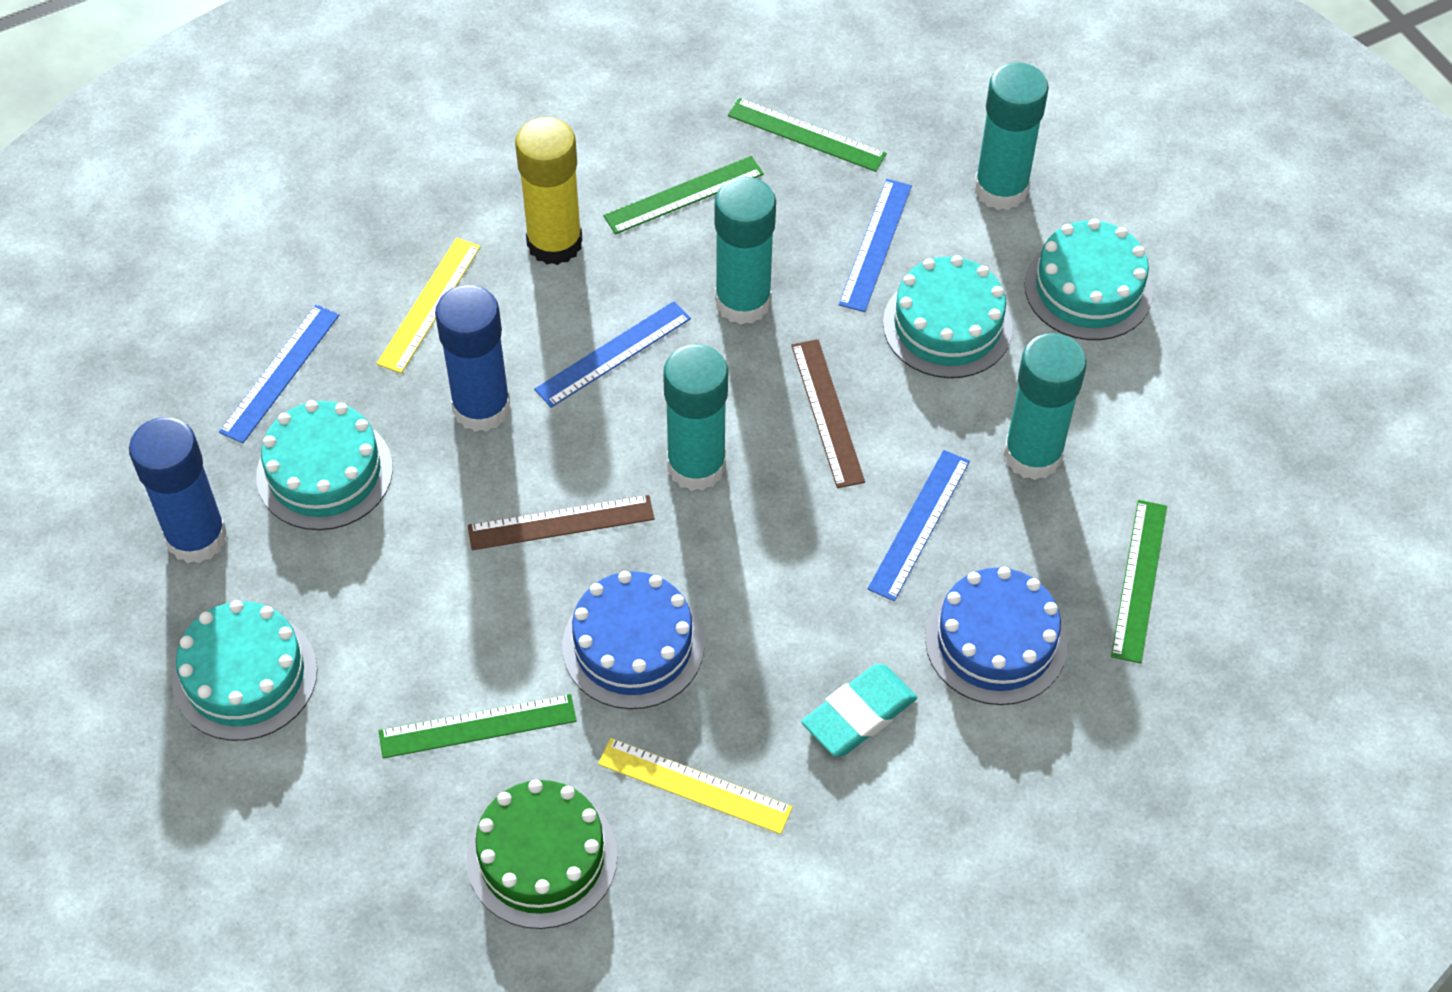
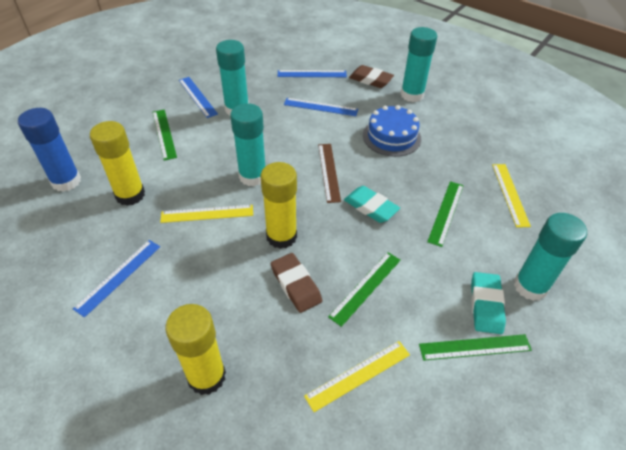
blue cake: 2 -> 1
blue glue stick: 2 -> 1
brown eraser: 0 -> 2
brown ruler: 2 -> 1
green cake: 1 -> 0
turquoise cake: 4 -> 0
turquoise eraser: 1 -> 2
yellow glue stick: 1 -> 3
yellow ruler: 2 -> 3

